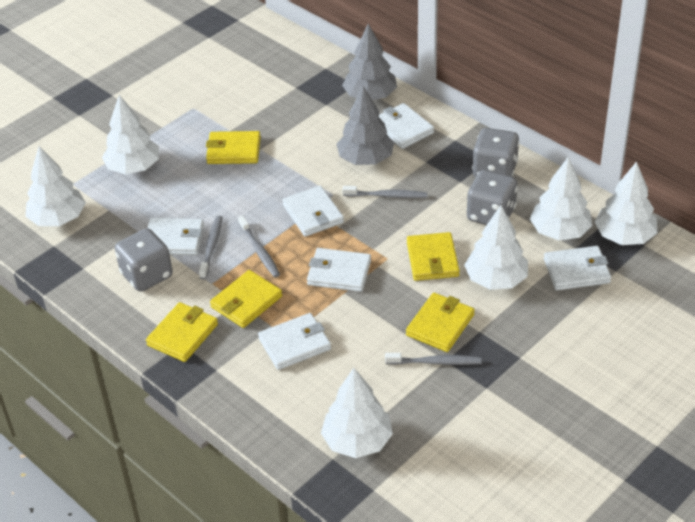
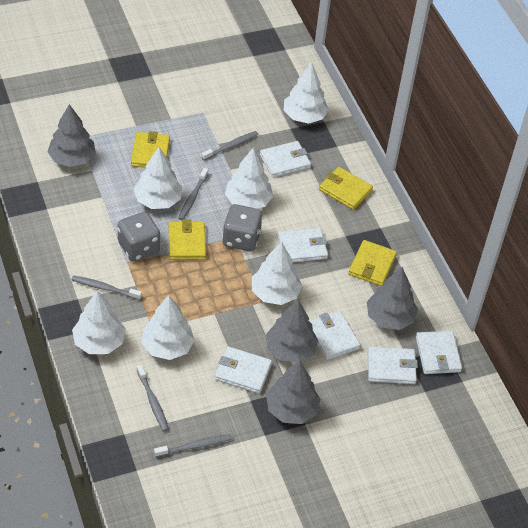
grey dice: 3 -> 2
grey toothbrush: 4 -> 5
grey tree: 2 -> 4
yellow wallet: 5 -> 4

